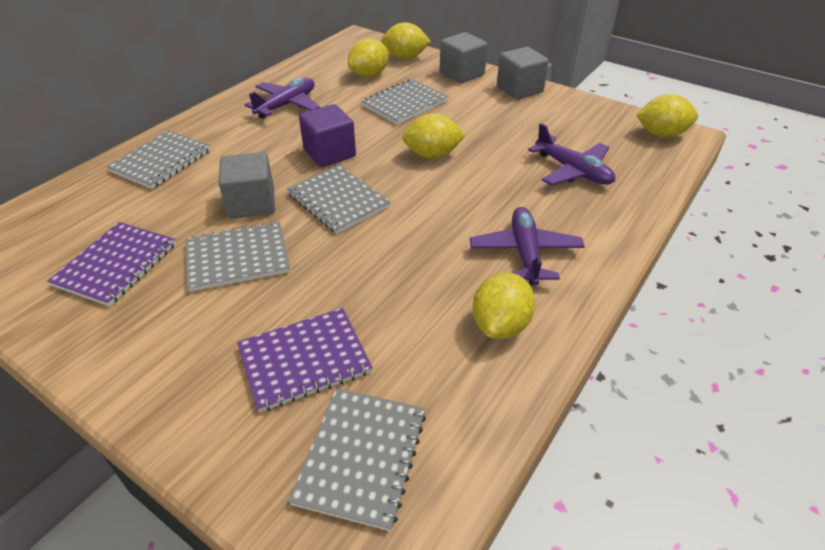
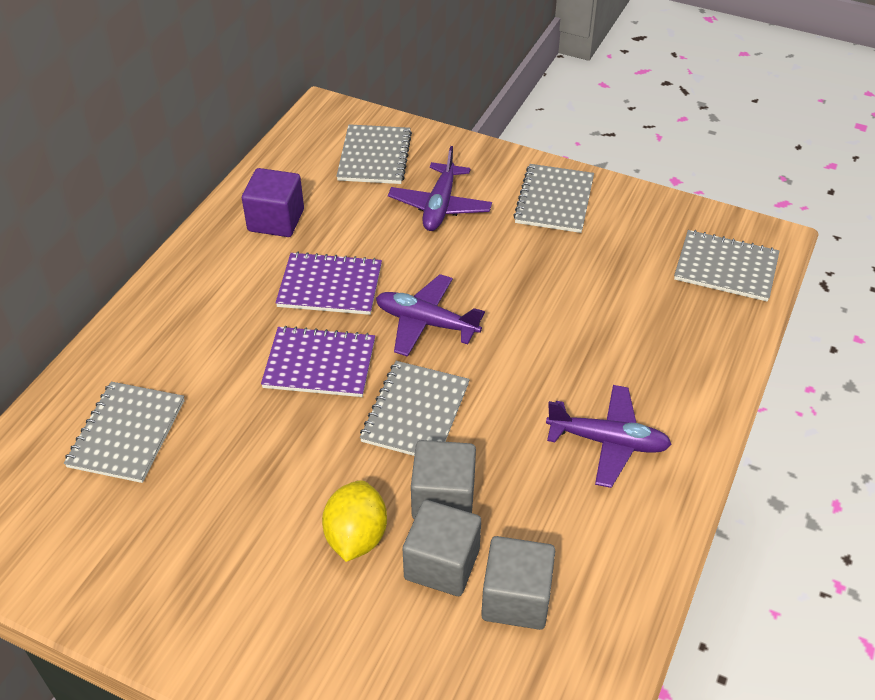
yellow lemon: 5 -> 1

